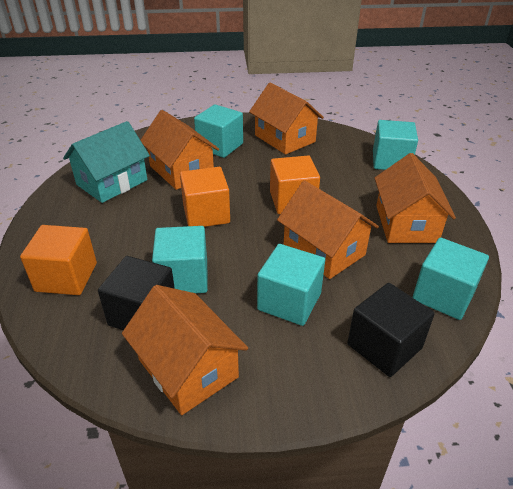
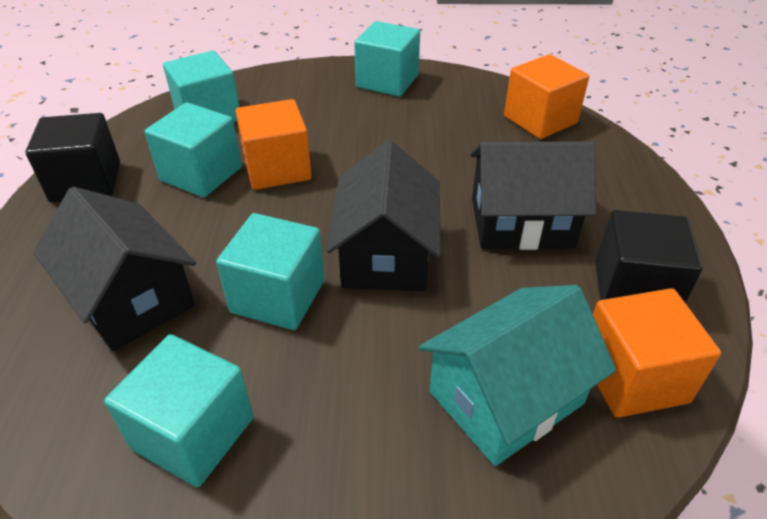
black house: 0 -> 3
orange house: 5 -> 0

